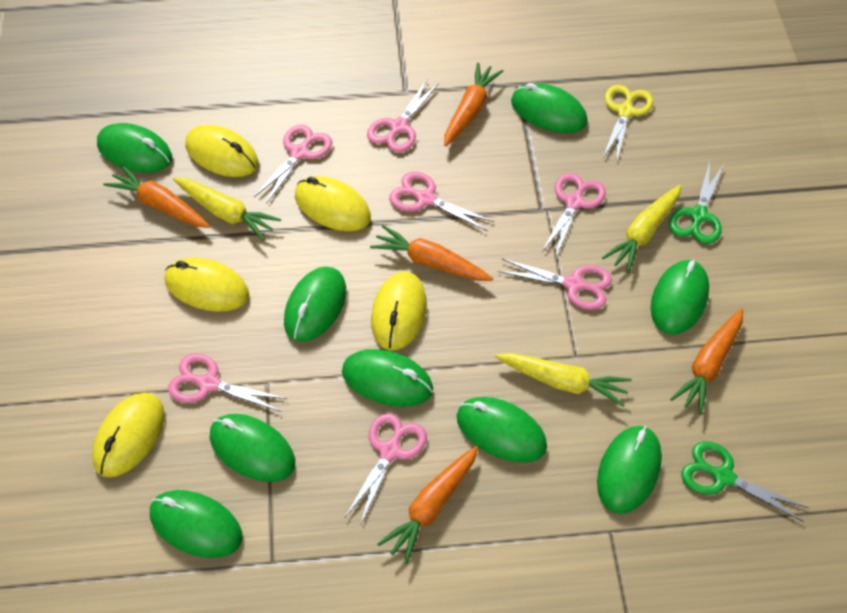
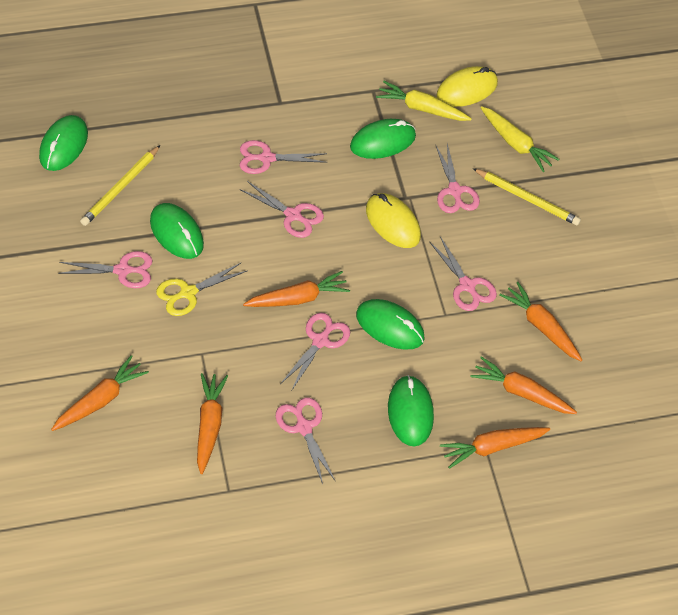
green mouse: 9 -> 5
green scissors: 2 -> 0
orange carrot: 5 -> 6
yellow carrot: 3 -> 2
yellow mouse: 5 -> 2
yellow pencil: 0 -> 2

